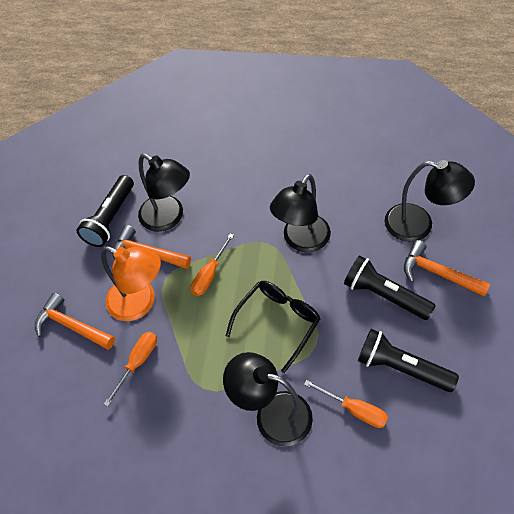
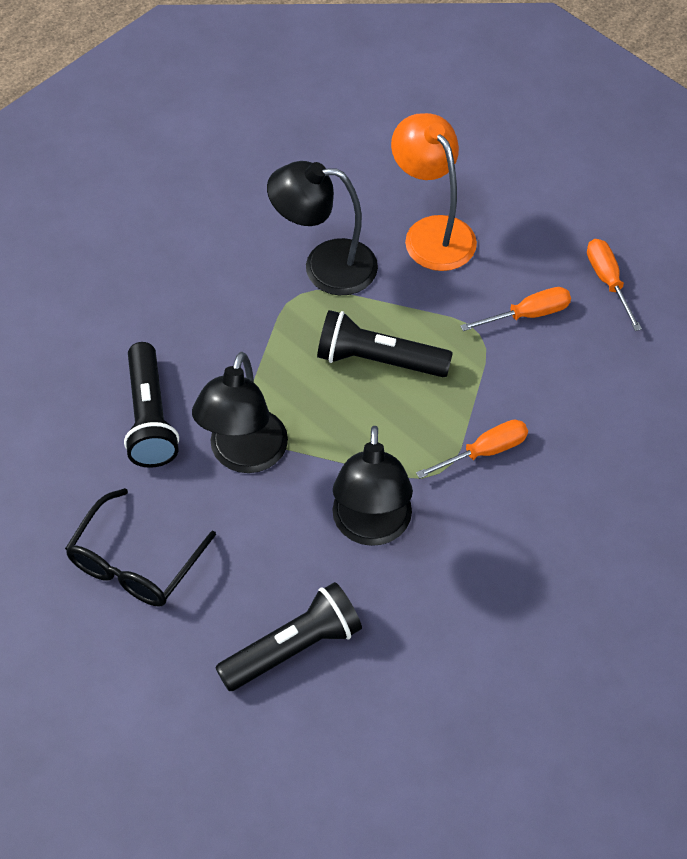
black lamp: 4 -> 3
orange hammer: 3 -> 0

